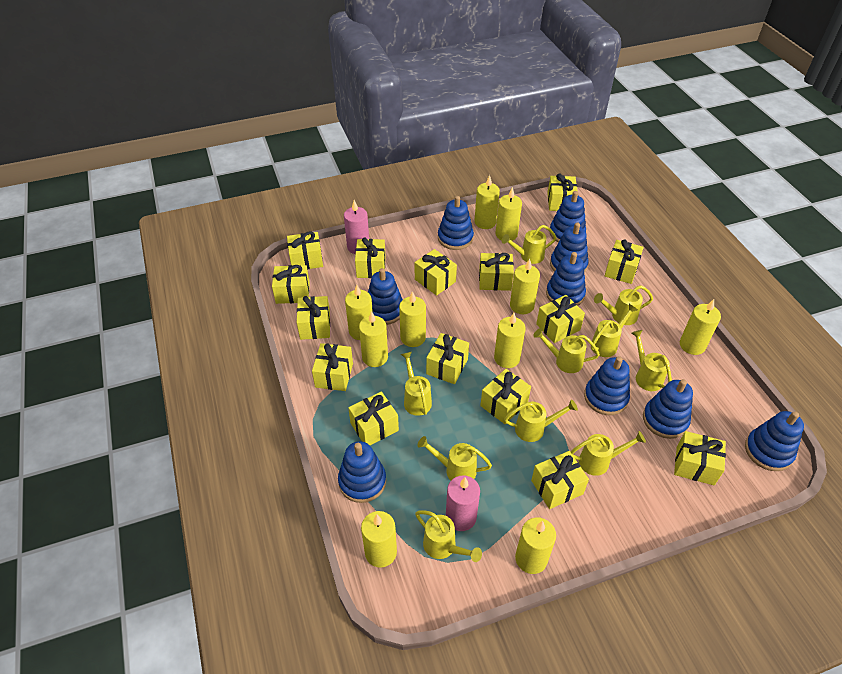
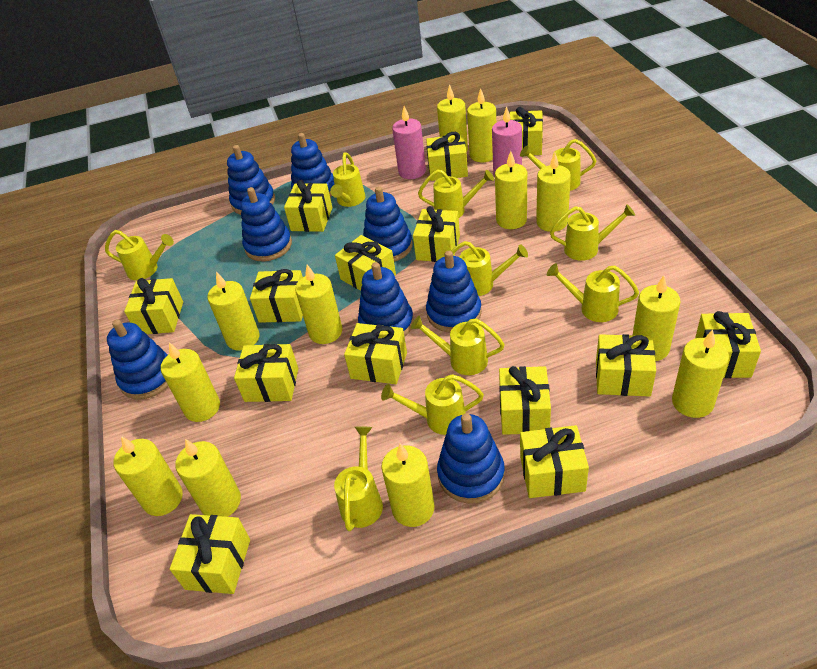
blue stacking toy: 9 -> 8
yellow candle: 10 -> 12
yellow gift: 15 -> 14

